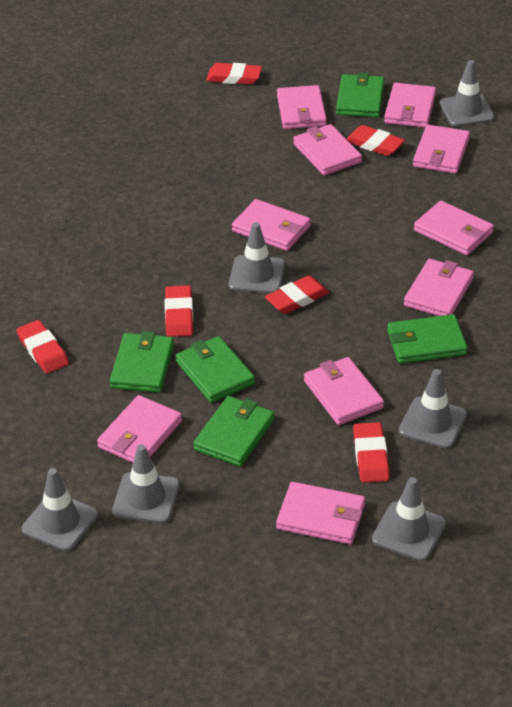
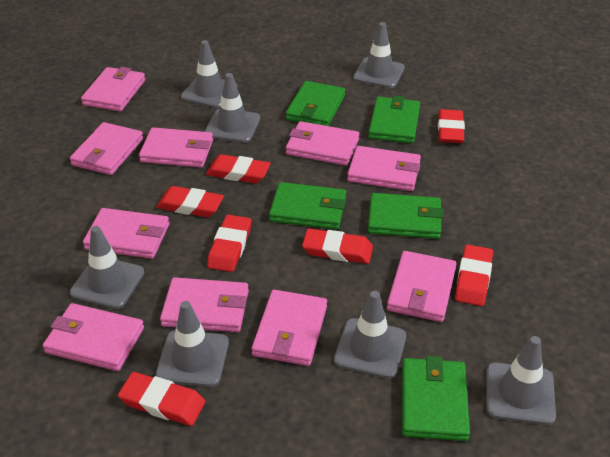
grey traffic cone: 6 -> 7
red eraser: 6 -> 7

